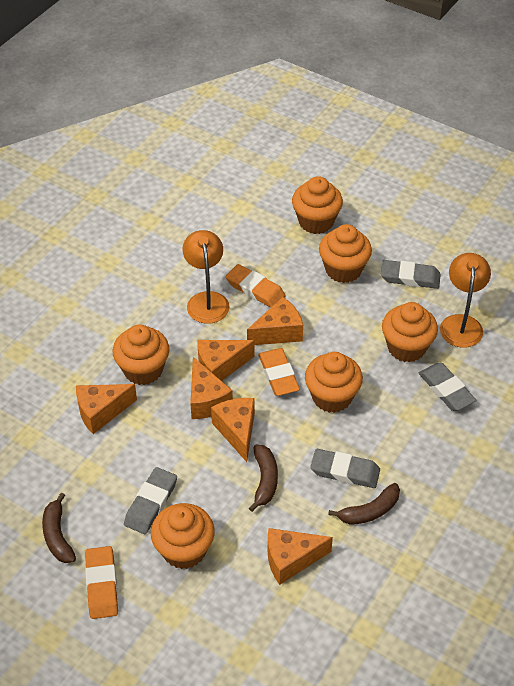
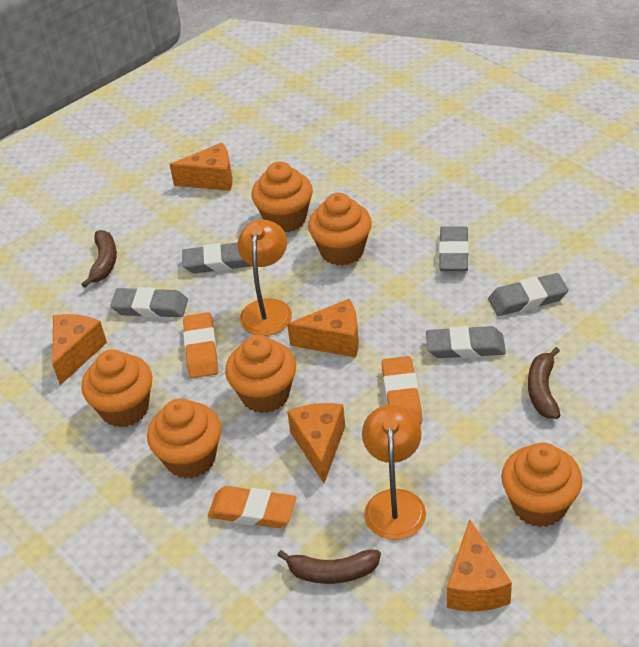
grey eraser: 4 -> 5
orange cheese: 6 -> 5

